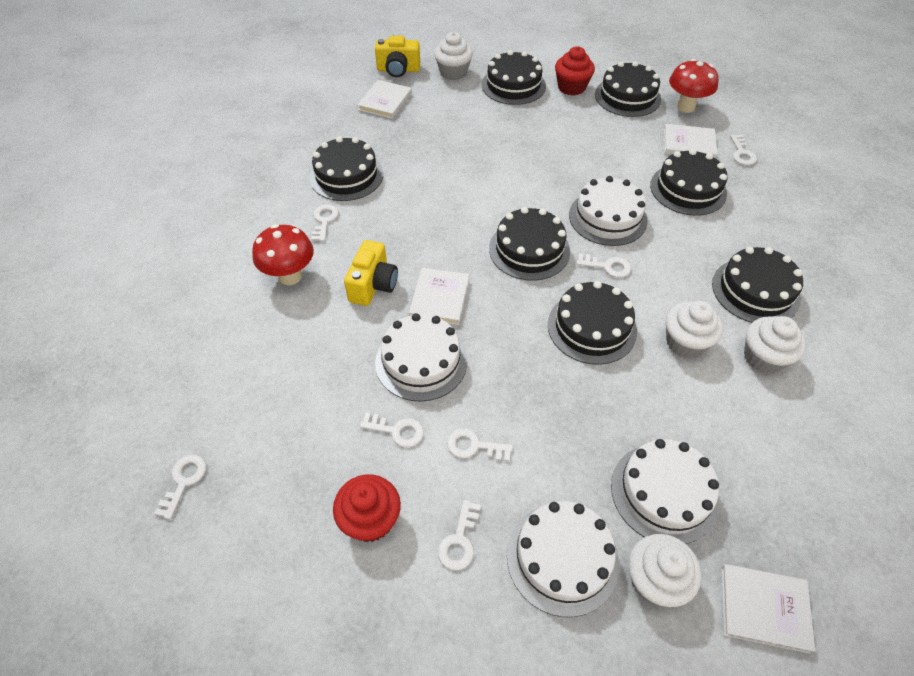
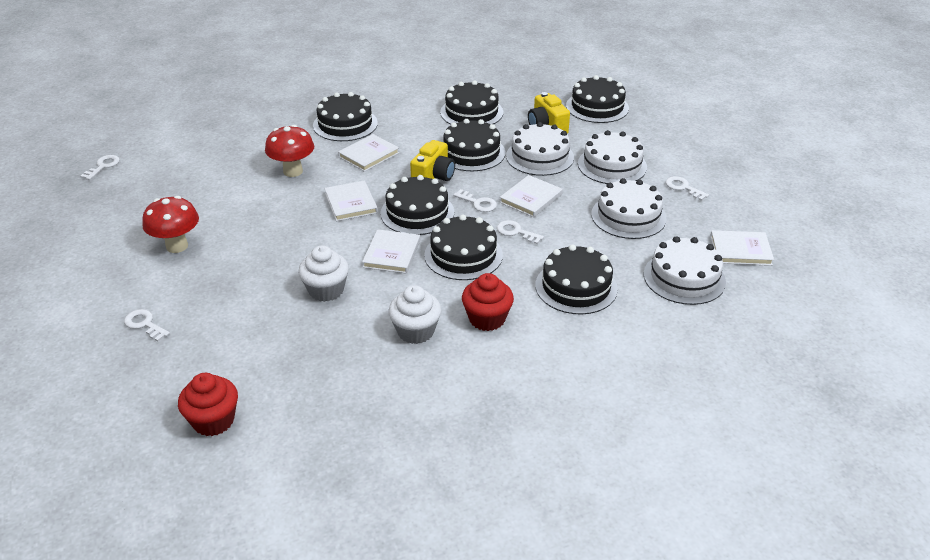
white book: 4 -> 5
white cupcake: 4 -> 2
white key: 7 -> 5

